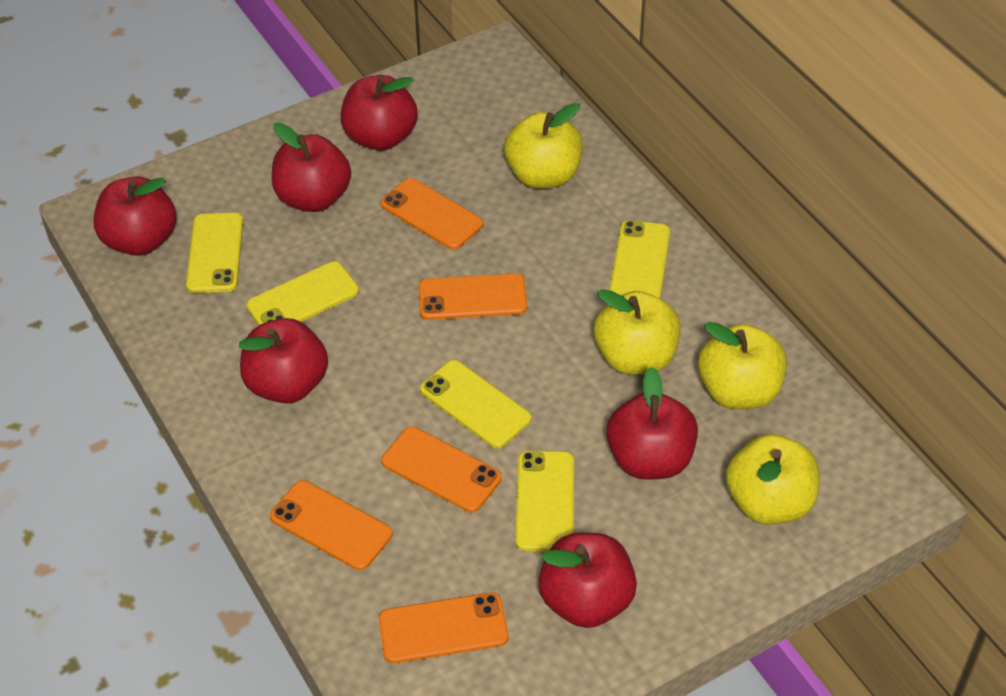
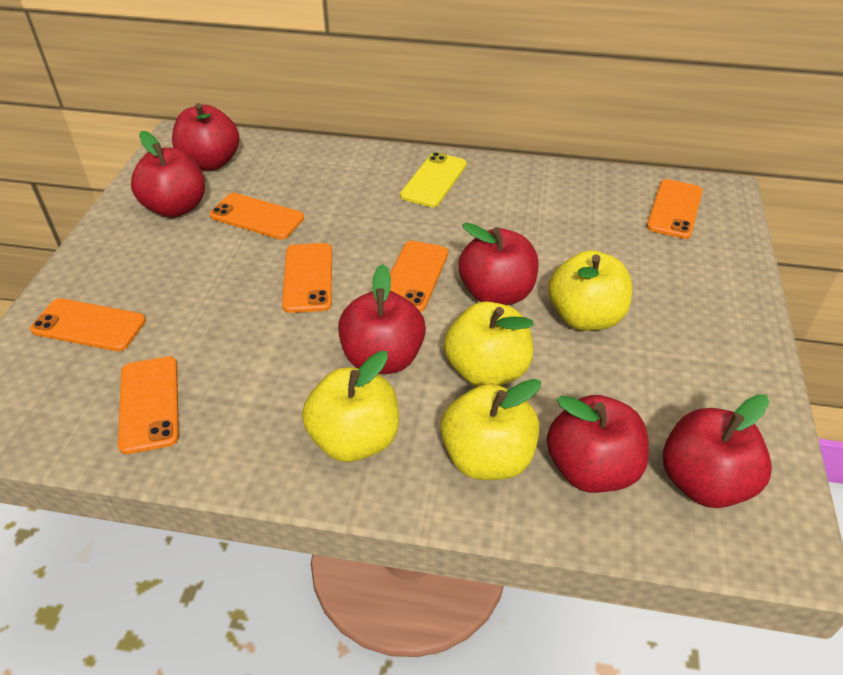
orange phone: 5 -> 6
yellow phone: 5 -> 1

